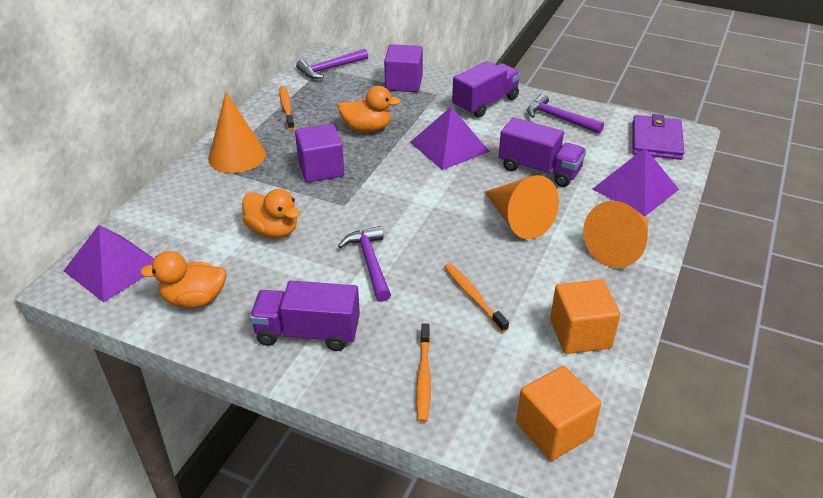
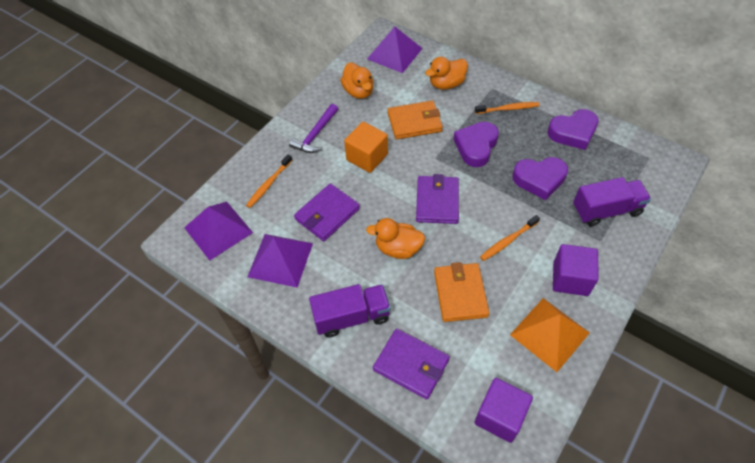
orange cone: 3 -> 0
orange cube: 2 -> 1
orange pyramid: 0 -> 1
orange wallet: 0 -> 2
purple hammer: 3 -> 1
purple heart: 0 -> 3
purple truck: 3 -> 2
purple wallet: 1 -> 3

